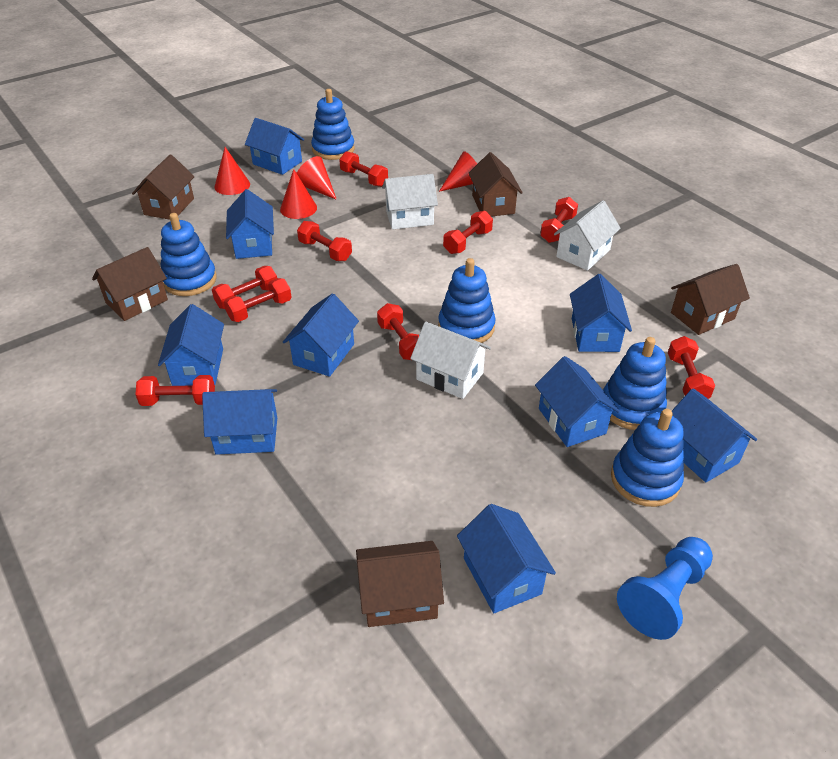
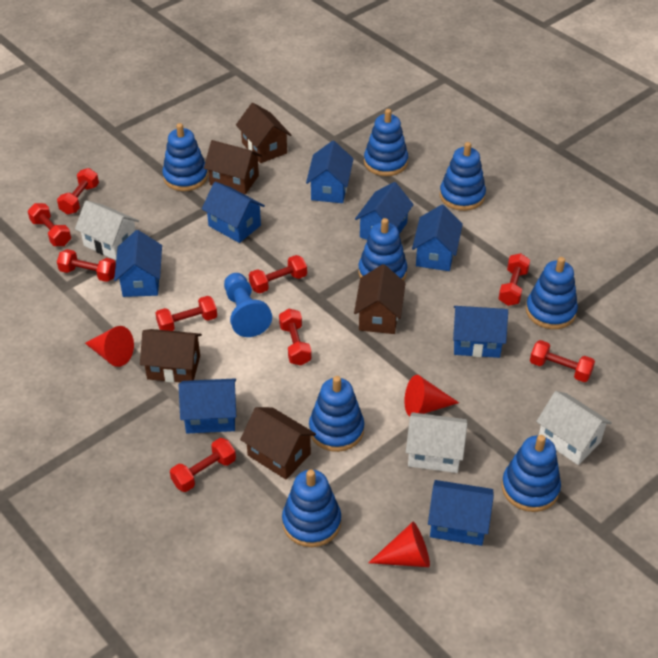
blue house: 9 -> 8
blue stacking toy: 5 -> 8
red cone: 4 -> 3

